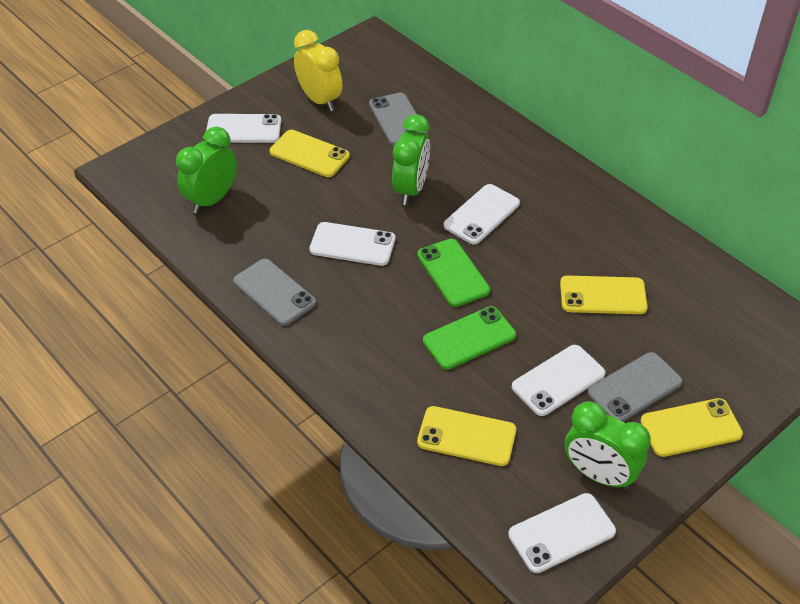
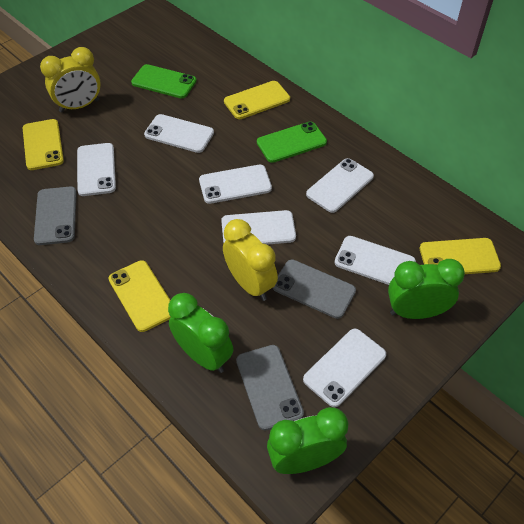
white phone: 5 -> 7
yellow clock: 1 -> 2

